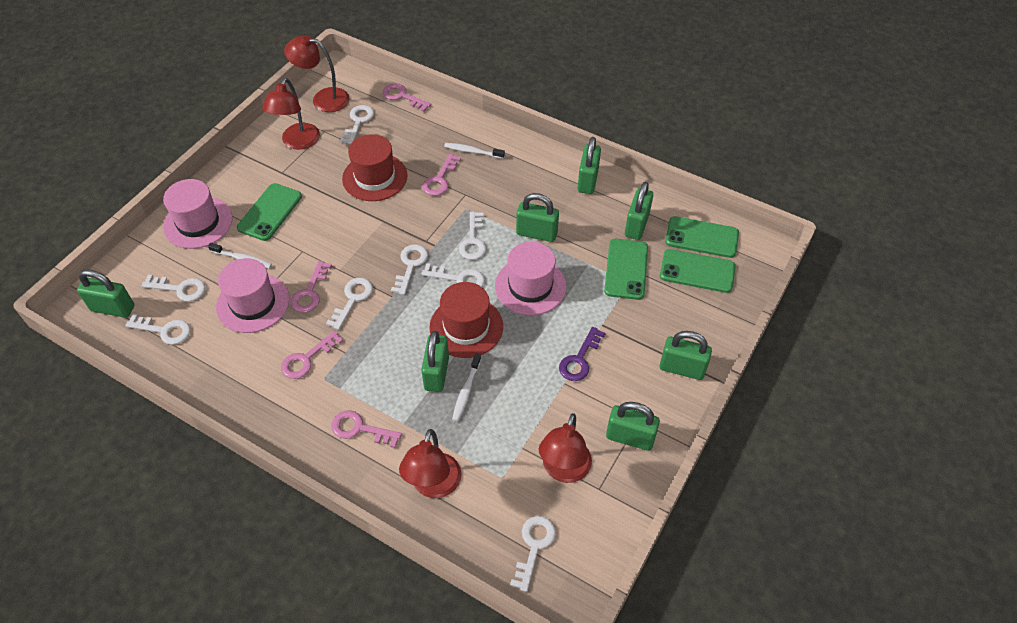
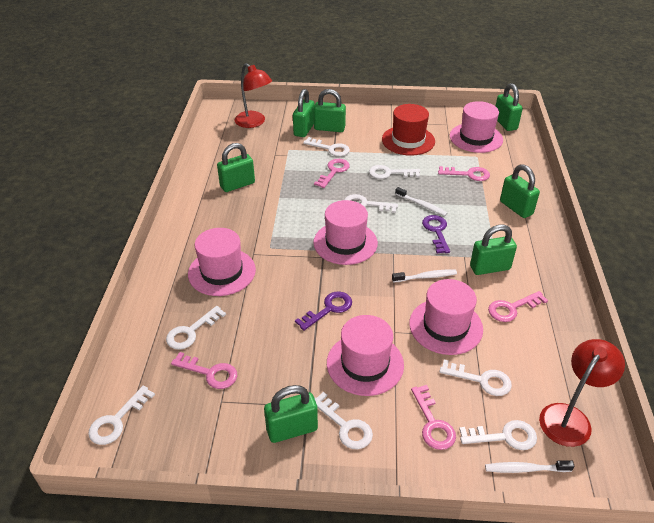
green phone: 4 -> 0
pink hat: 3 -> 5
purple key: 1 -> 2
red hat: 2 -> 1
red lamp: 4 -> 2

